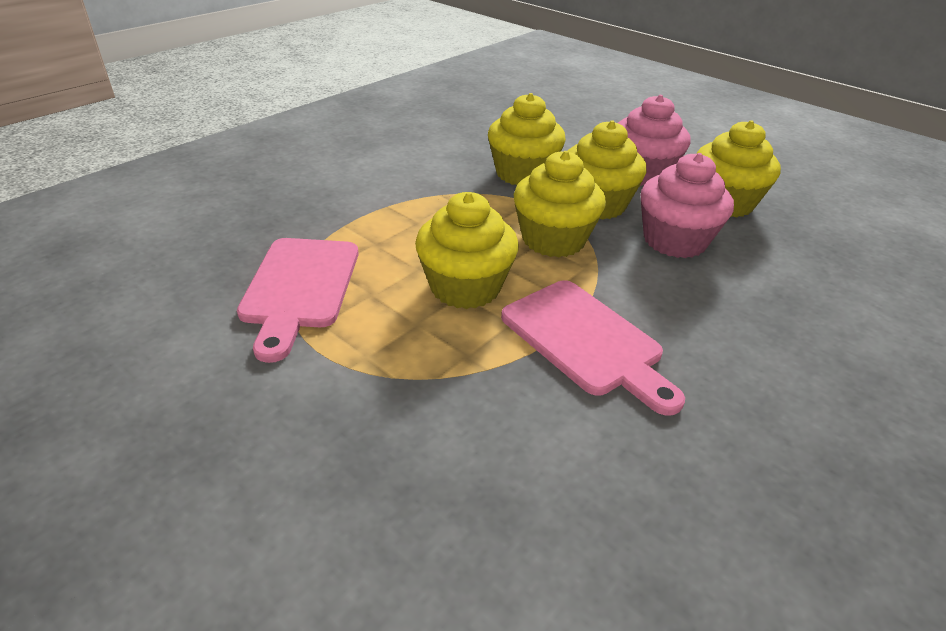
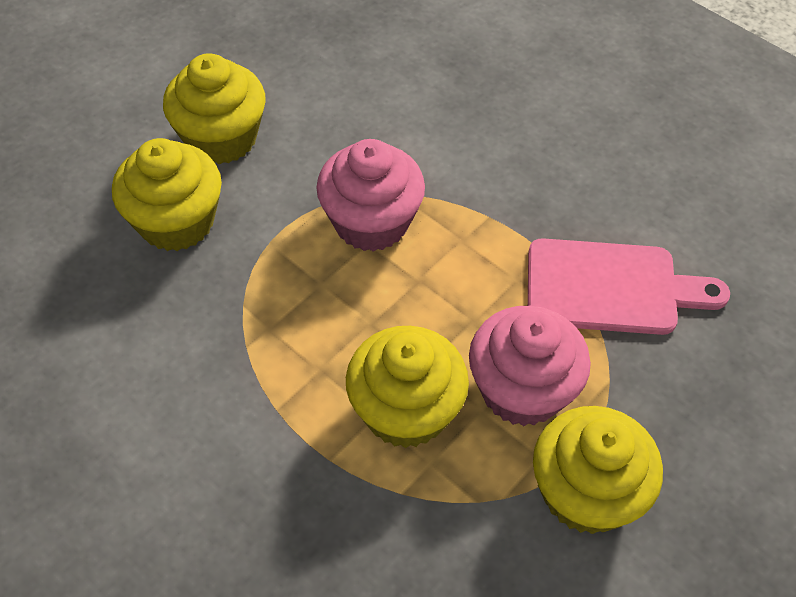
pink cutting board: 2 -> 1
yellow cupcake: 5 -> 4

